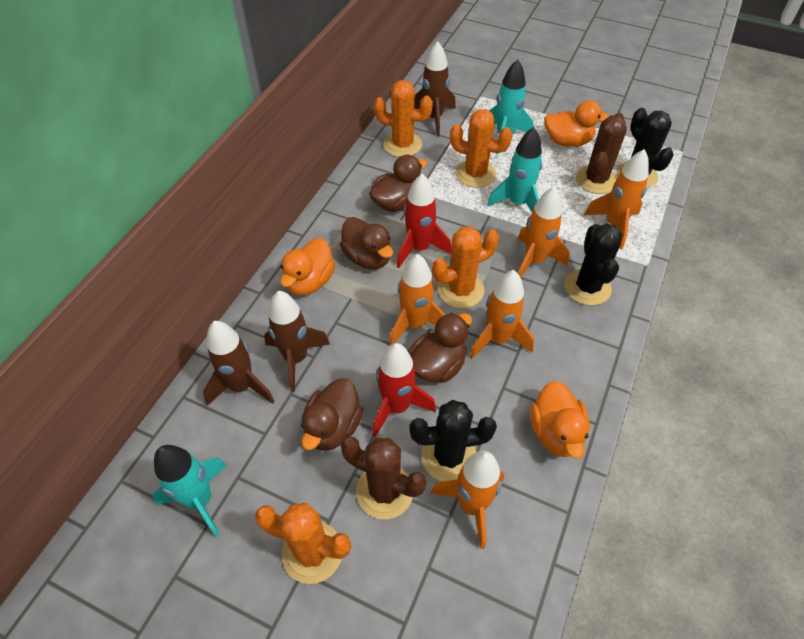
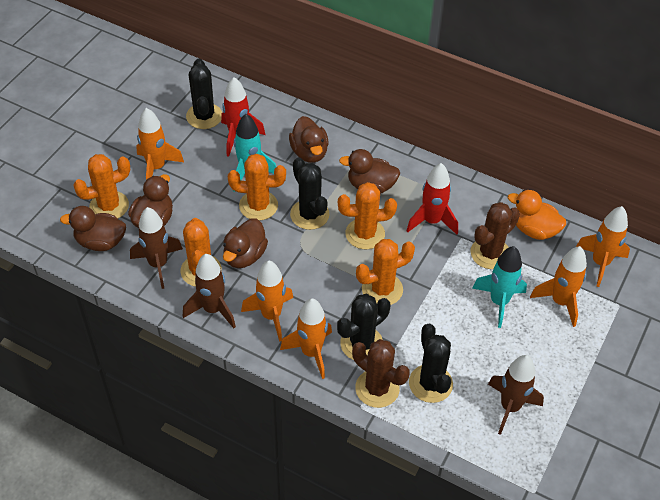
black cactus: 3 -> 4
brown duck: 4 -> 5
orange cactus: 4 -> 5
orange duck: 3 -> 1
turquoise rocket: 3 -> 2

